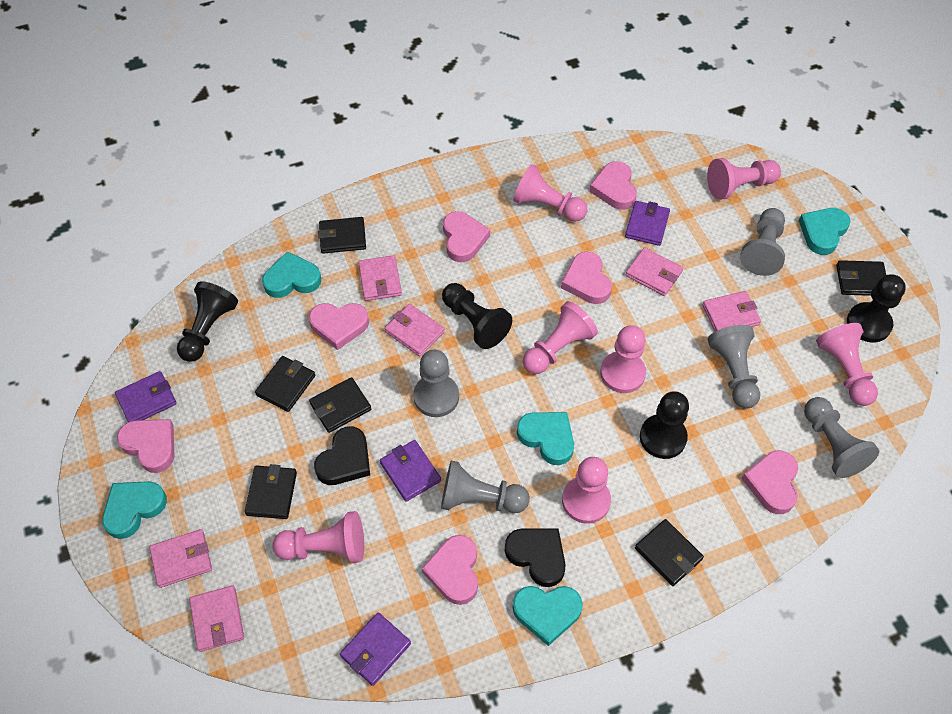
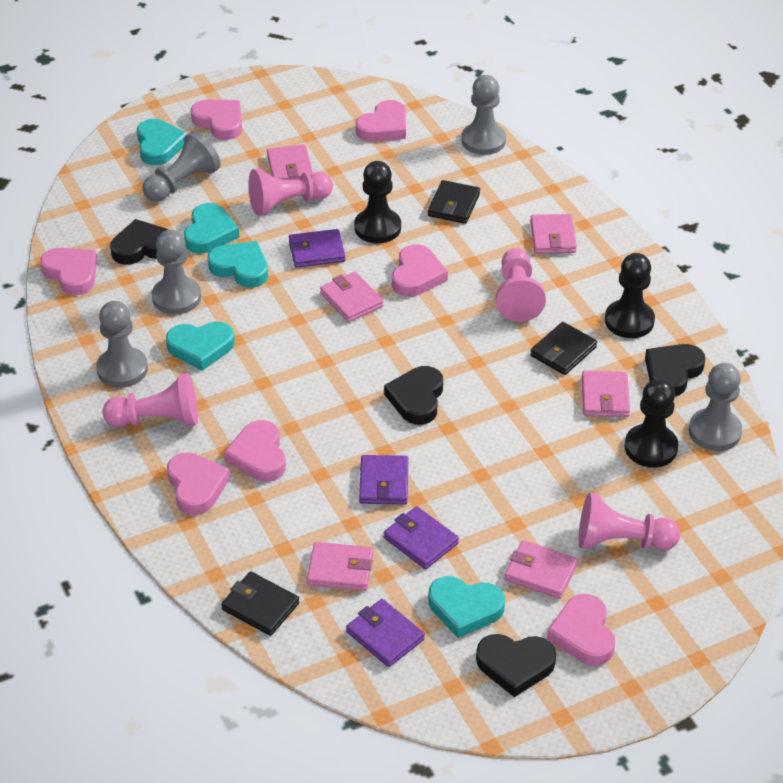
black heart: 2 -> 4
black pawn: 4 -> 3
black wallet: 6 -> 3
pink pawn: 7 -> 4

